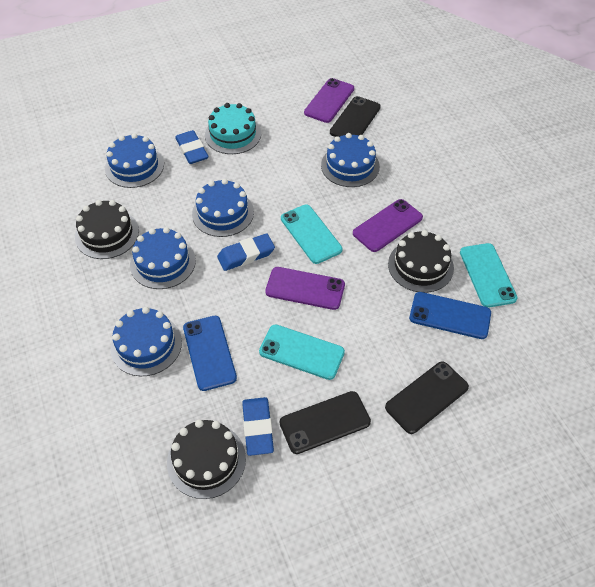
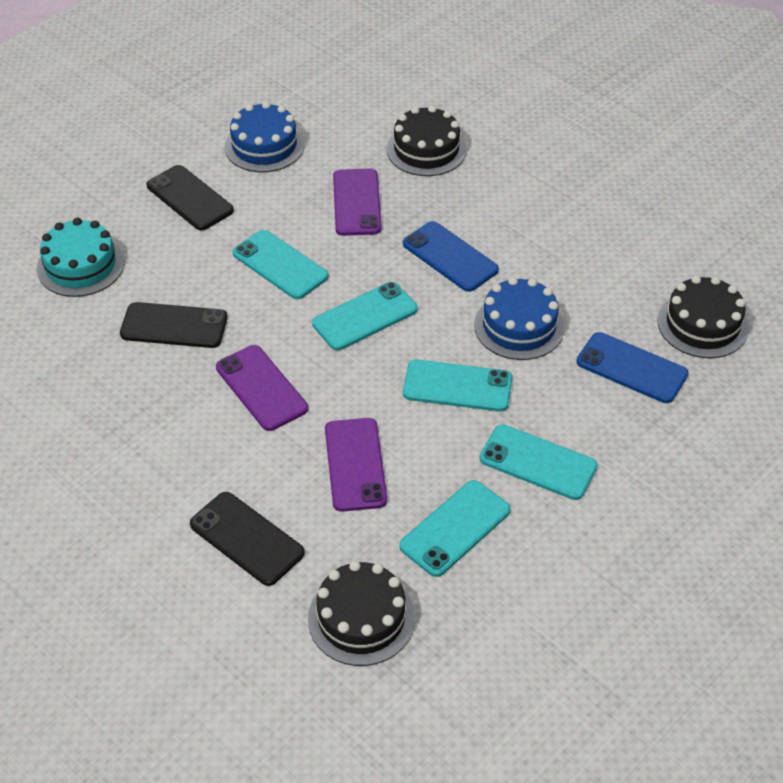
blue cake: 5 -> 2
blue eraser: 3 -> 0
turquoise phone: 3 -> 5

